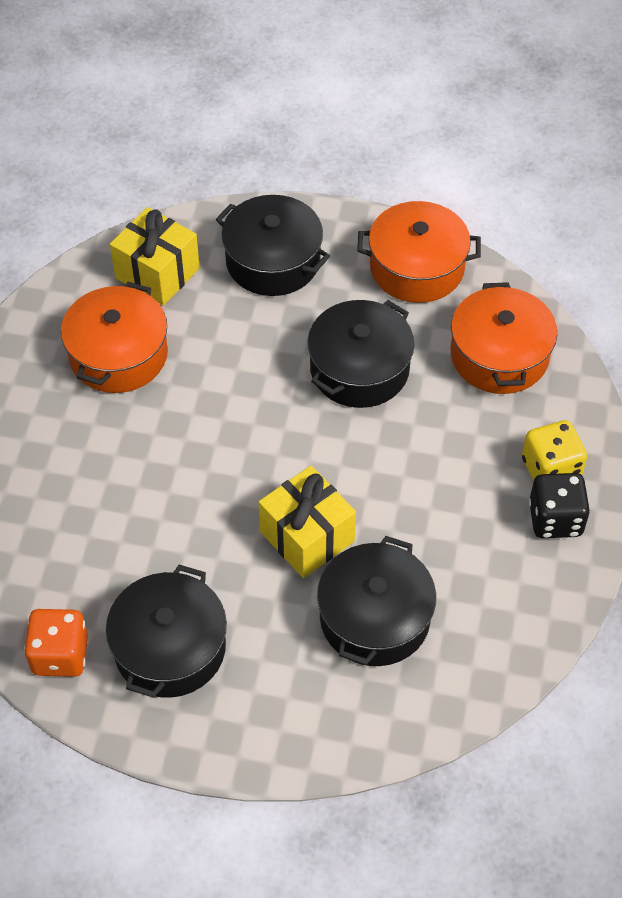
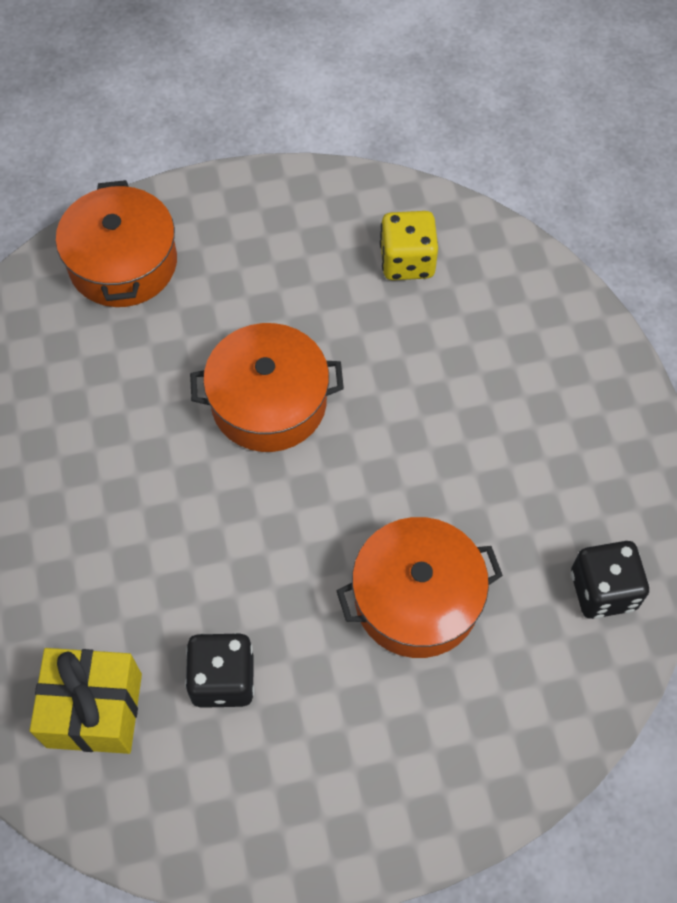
black dice: 1 -> 2
black pot: 4 -> 0
orange dice: 1 -> 0
yellow gift: 2 -> 1

